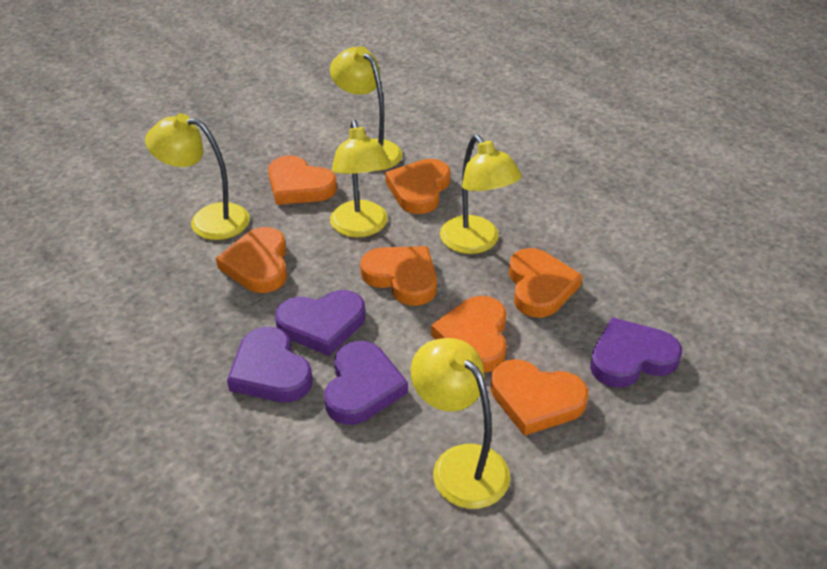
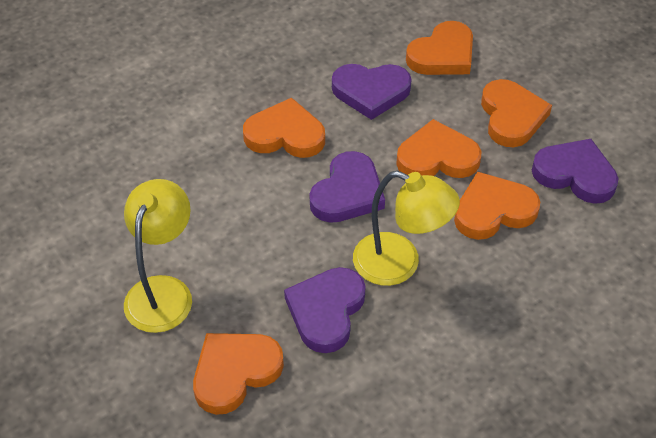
orange heart: 7 -> 6
yellow lamp: 5 -> 2

